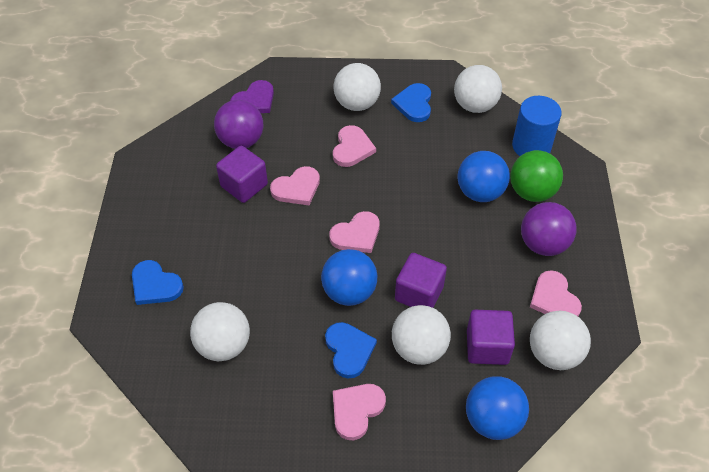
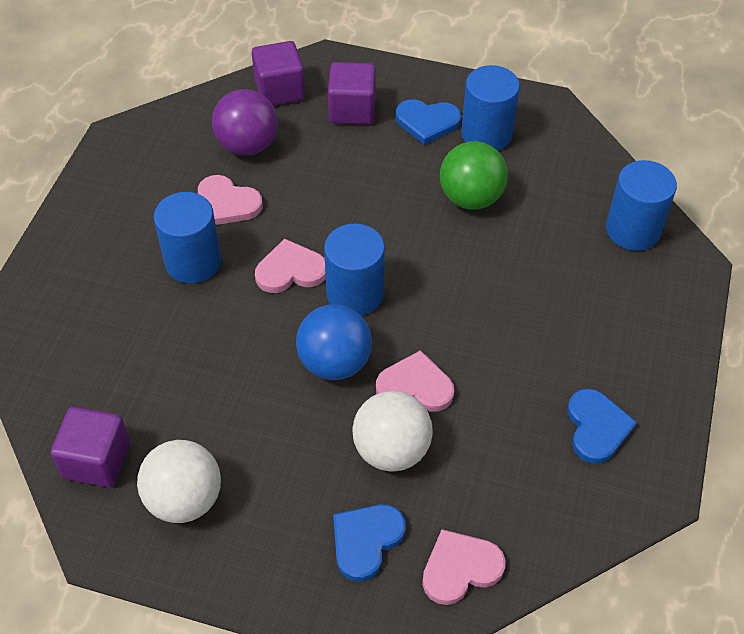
blue ball: 3 -> 1
blue cylinder: 1 -> 4
pink heart: 5 -> 4
purple ball: 2 -> 1
purple heart: 1 -> 0
white ball: 5 -> 2

